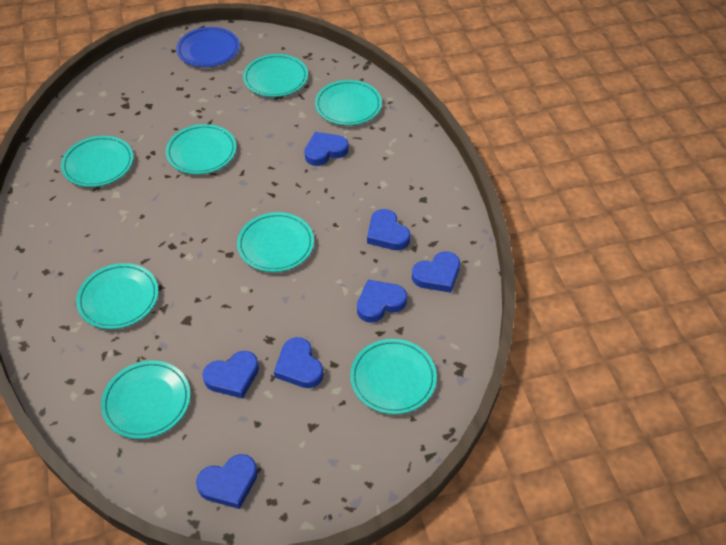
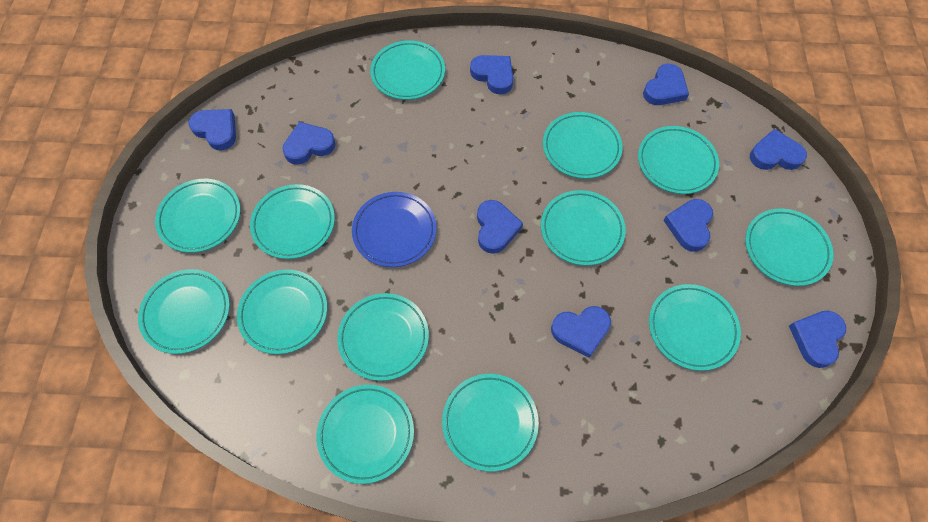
blue heart: 7 -> 9
turquoise plate: 8 -> 13

